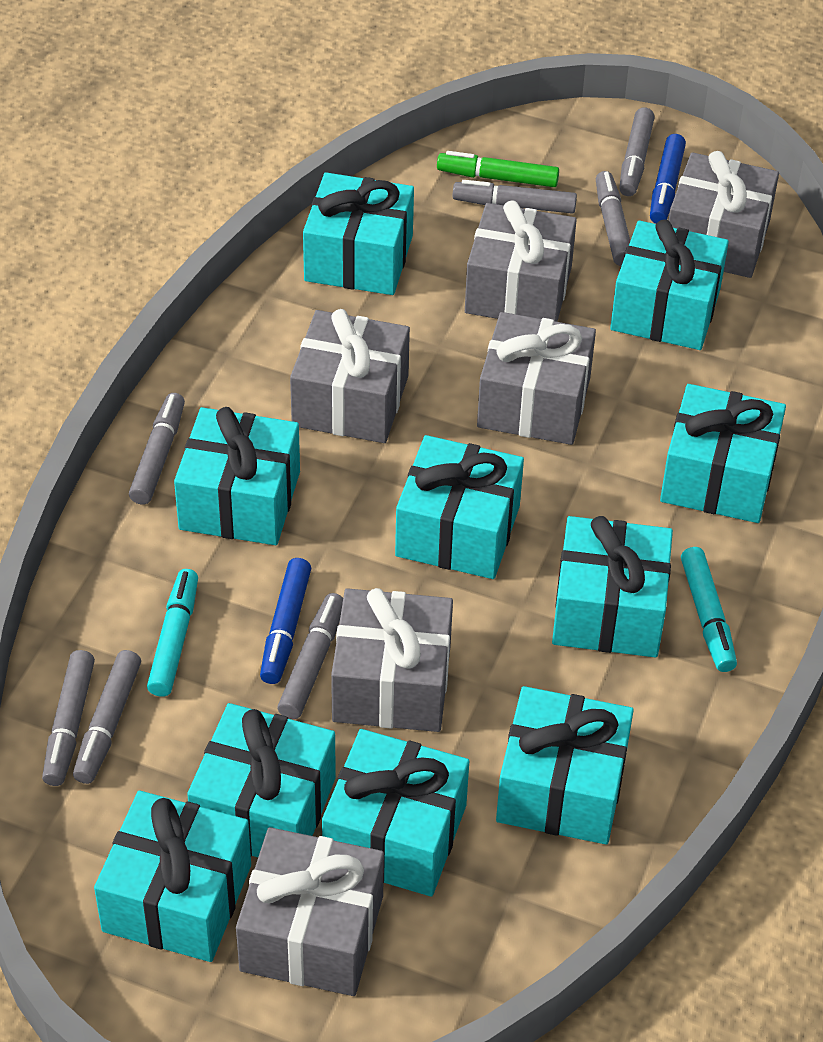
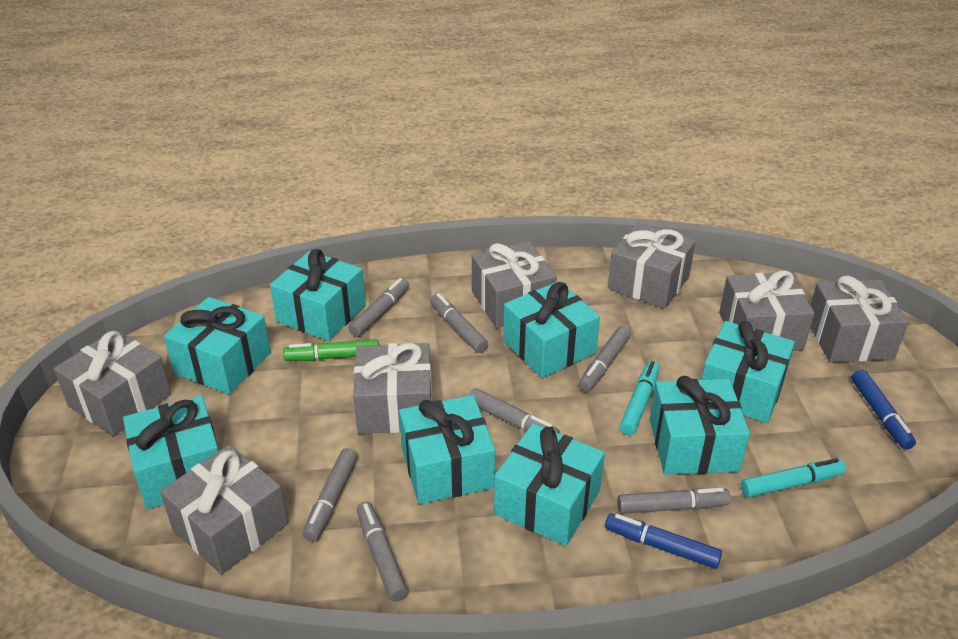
grey gift: 6 -> 7
turquoise gift: 10 -> 8

